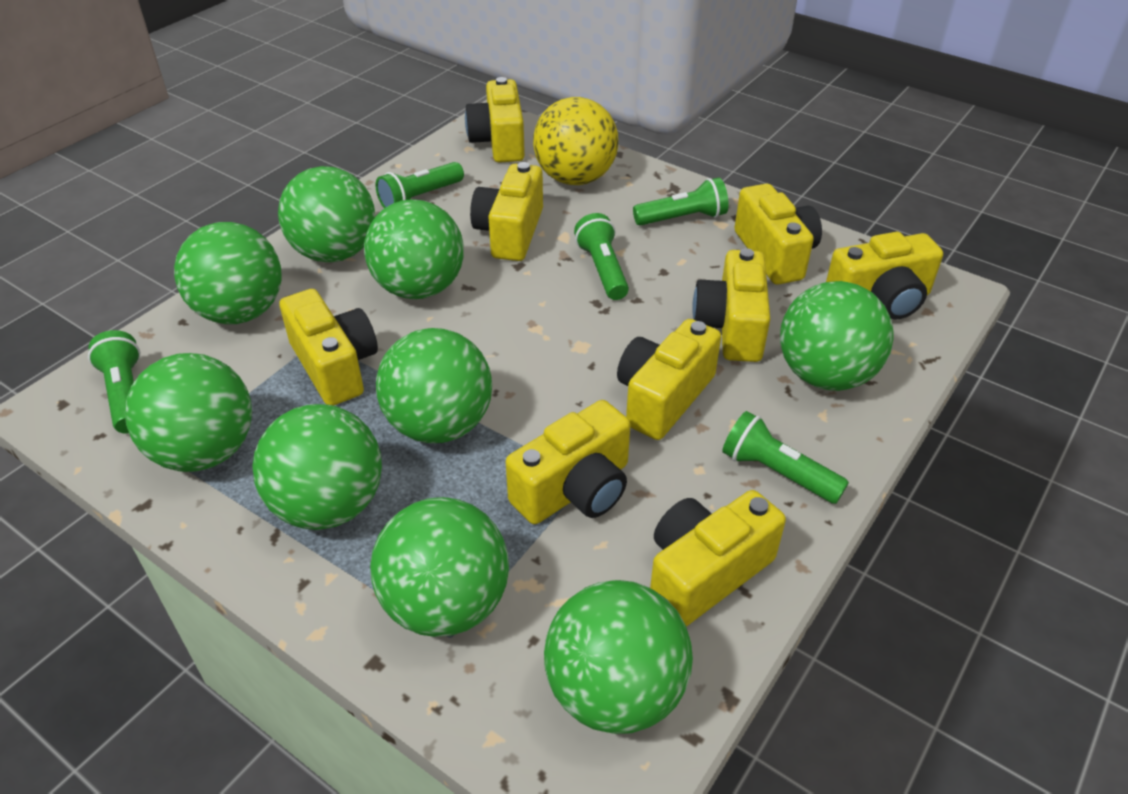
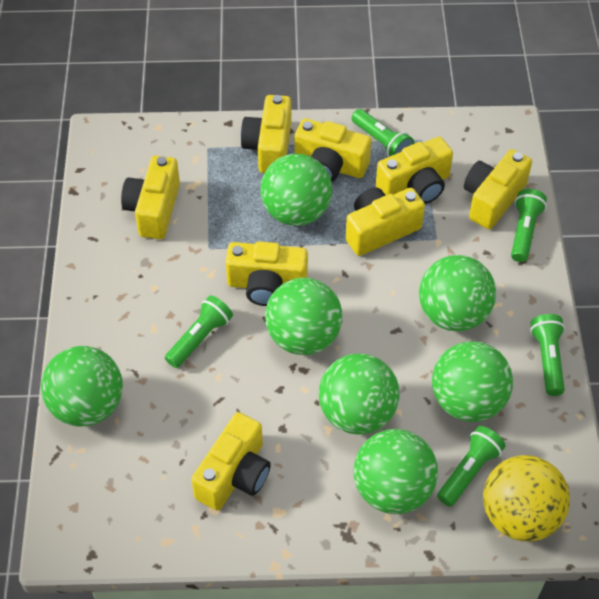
green ball: 9 -> 7
yellow camera: 9 -> 8

